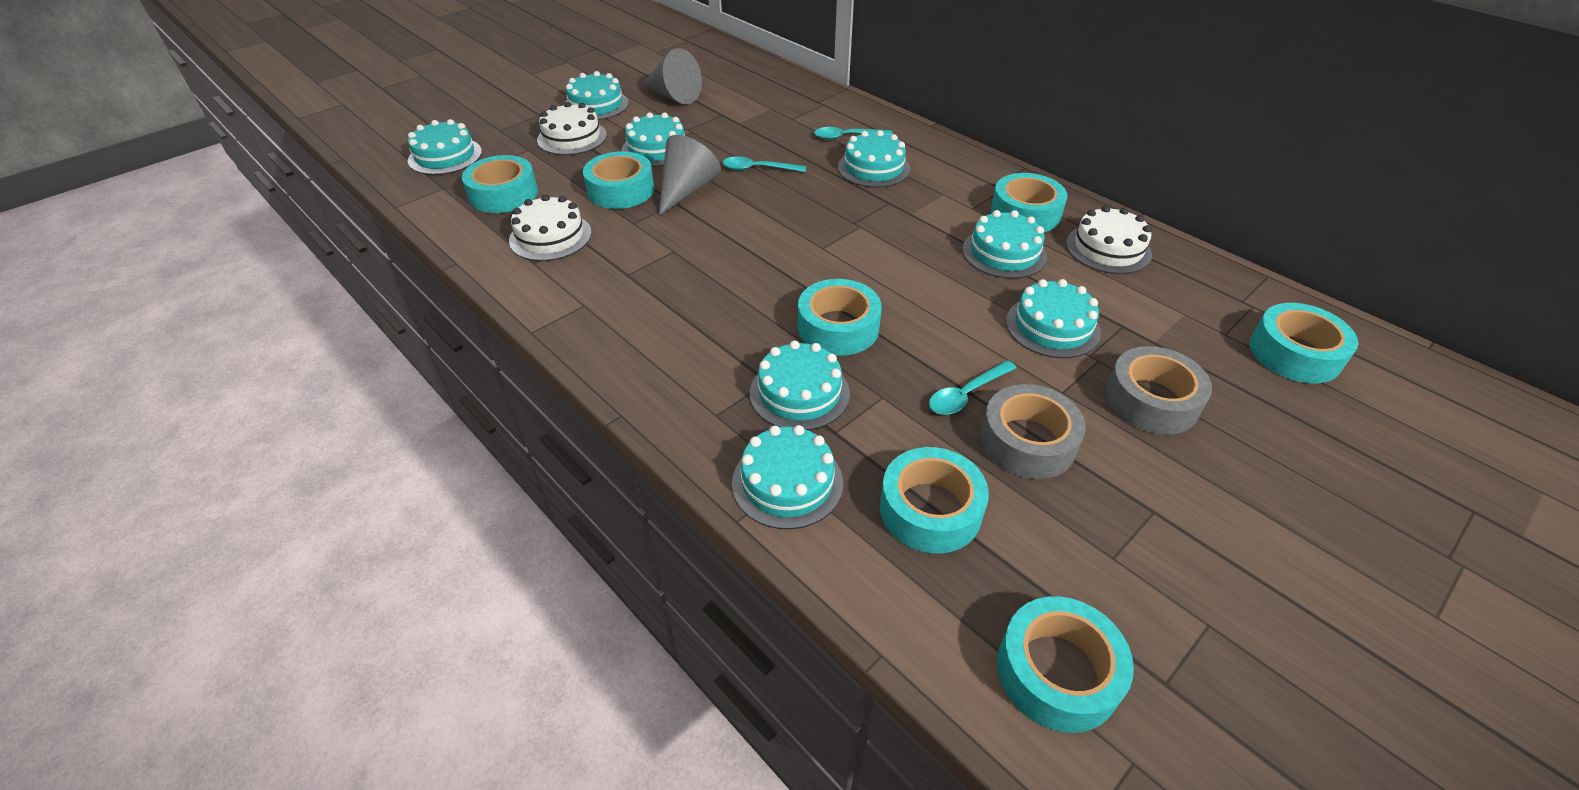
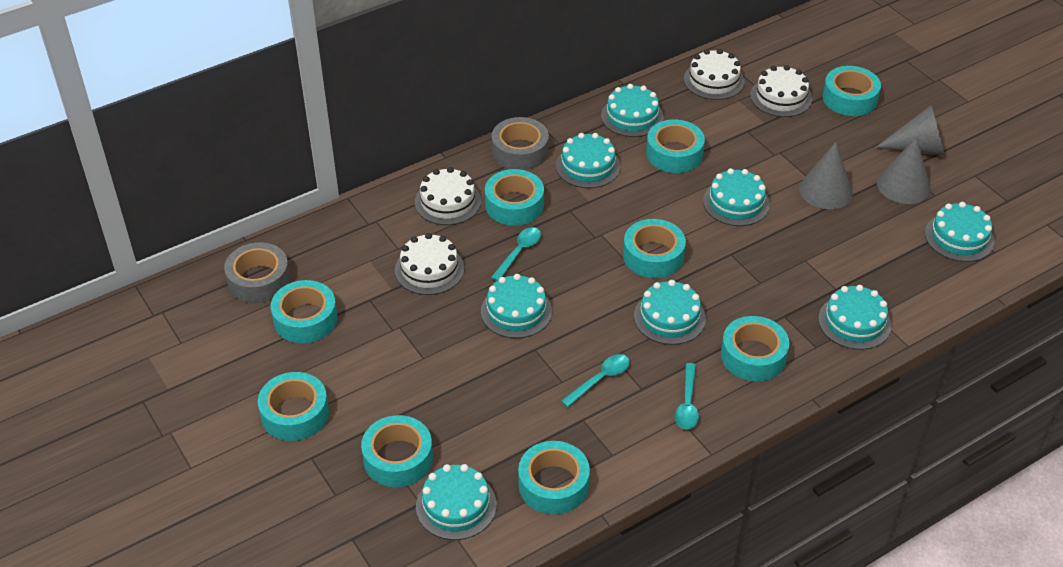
grey cone: 2 -> 3
turquoise tape: 7 -> 9
white cake: 3 -> 4

